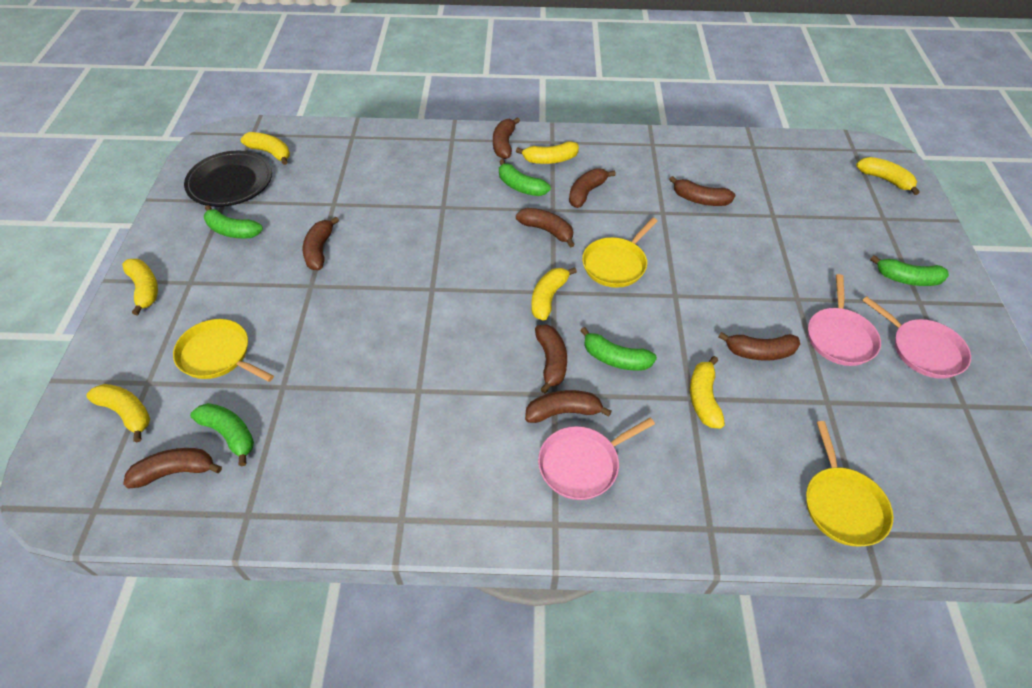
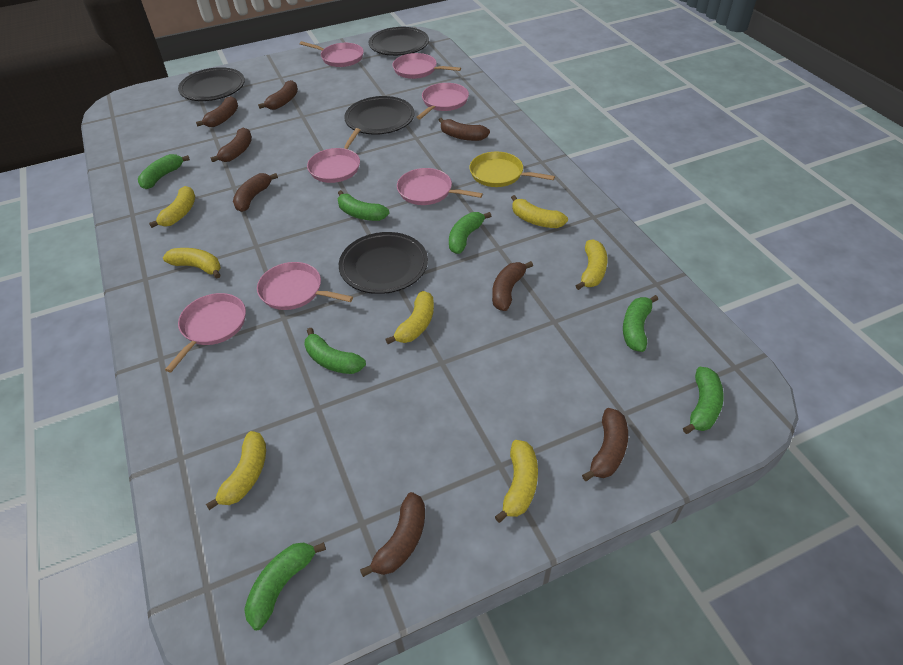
black plate: 1 -> 4
brown banana: 9 -> 8
green banana: 5 -> 7
pink pan: 3 -> 7
yellow pan: 3 -> 1

